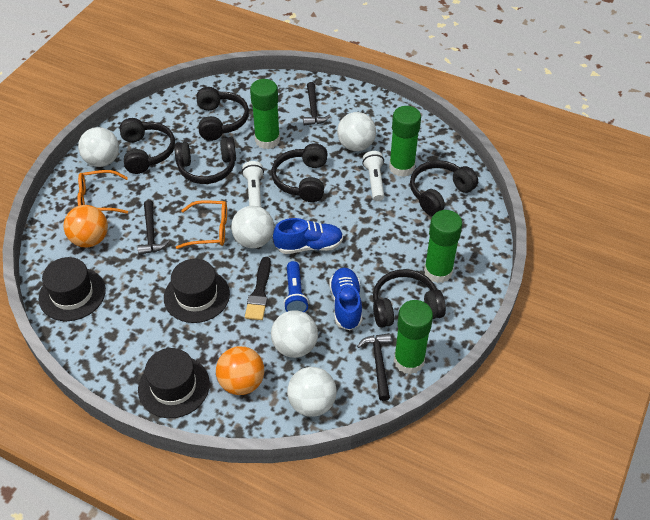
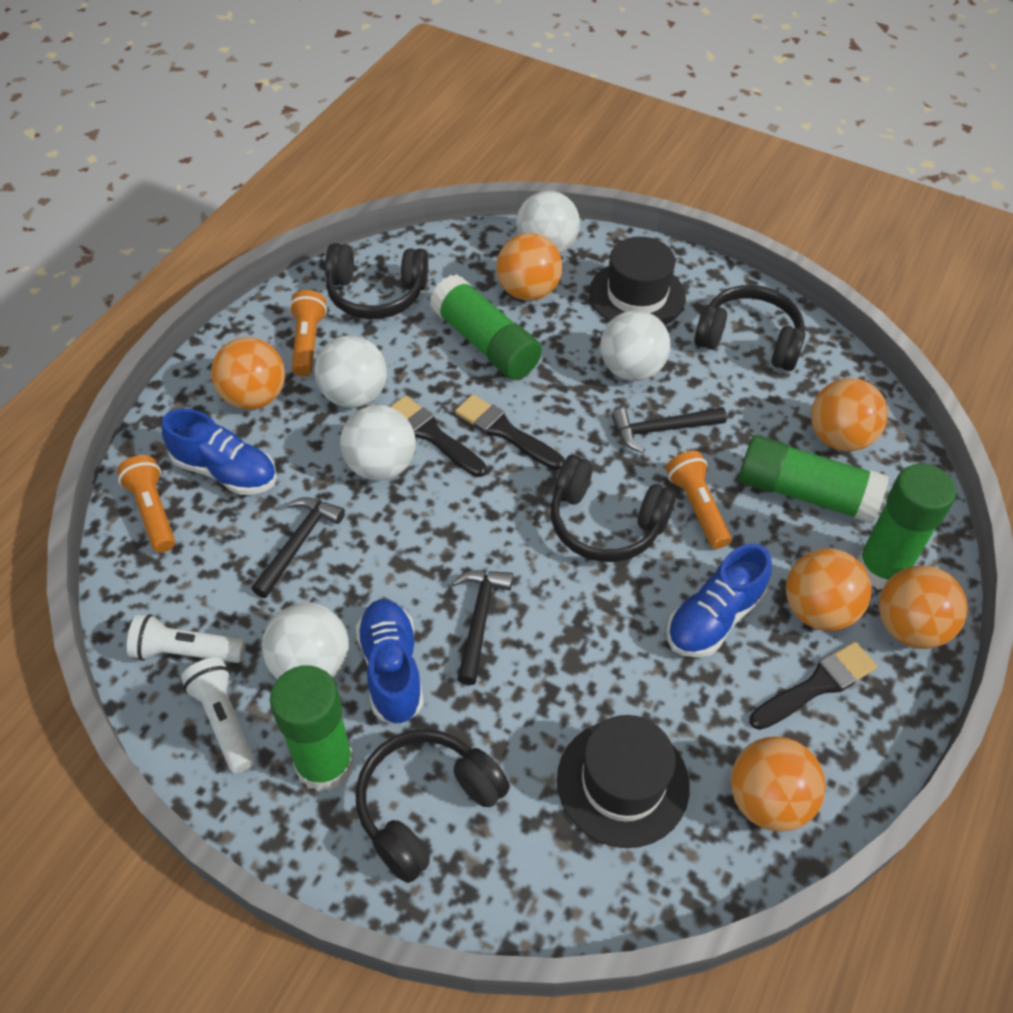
black brush: 1 -> 3
black hat: 3 -> 2
black headphones: 6 -> 4
blue flashlight: 1 -> 0
blue shoe: 2 -> 3
orange ball: 2 -> 6
orange flashlight: 0 -> 3
orange glasses: 2 -> 0

